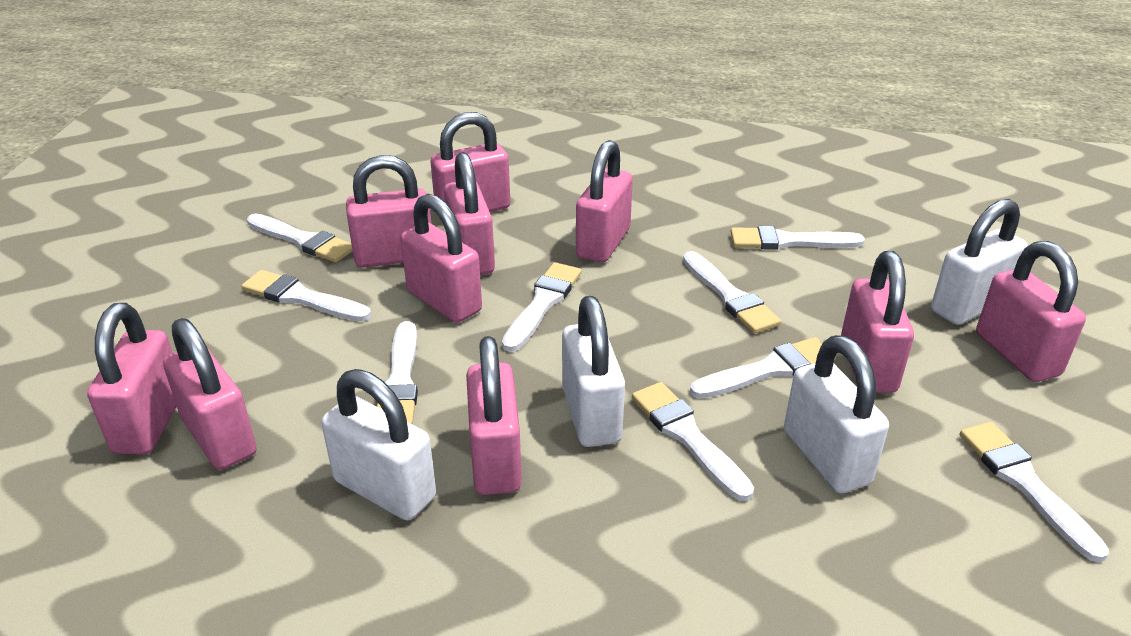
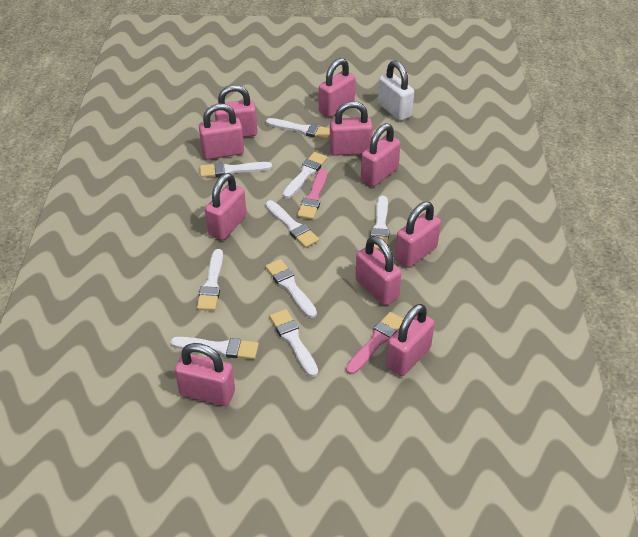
pink brush: 0 -> 2
white padlock: 4 -> 1

